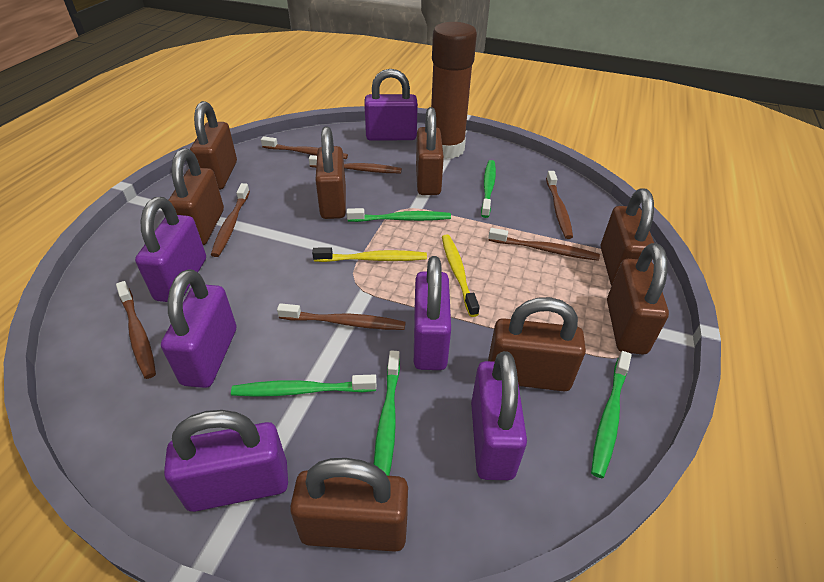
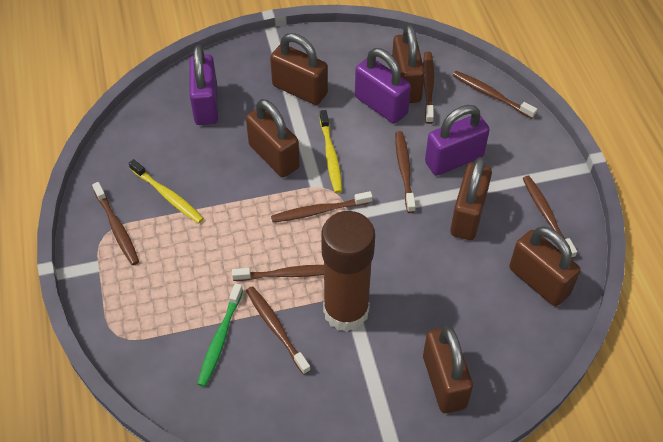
brown padlock: 8 -> 6
brown toothbrush: 7 -> 8
green toothbrush: 5 -> 1
purple padlock: 6 -> 3

